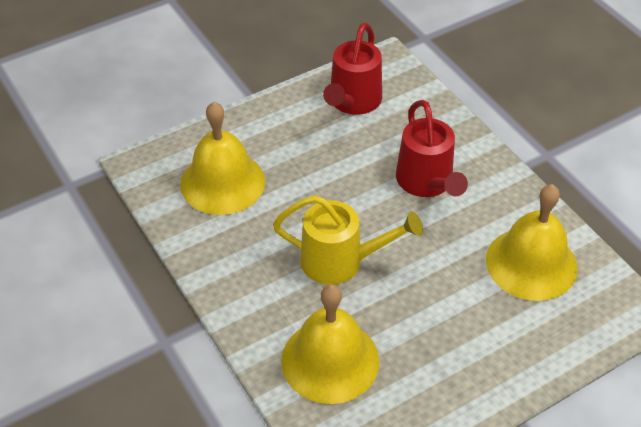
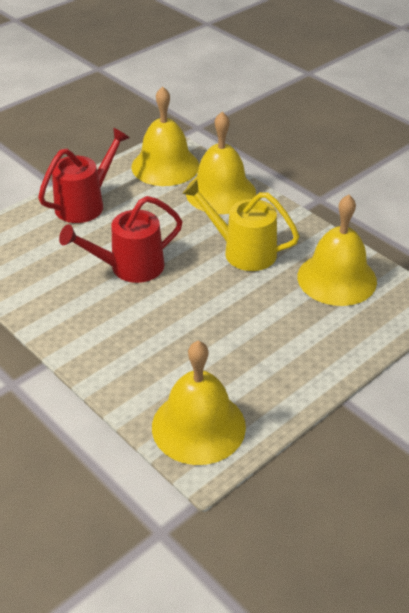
yellow bell: 3 -> 4

